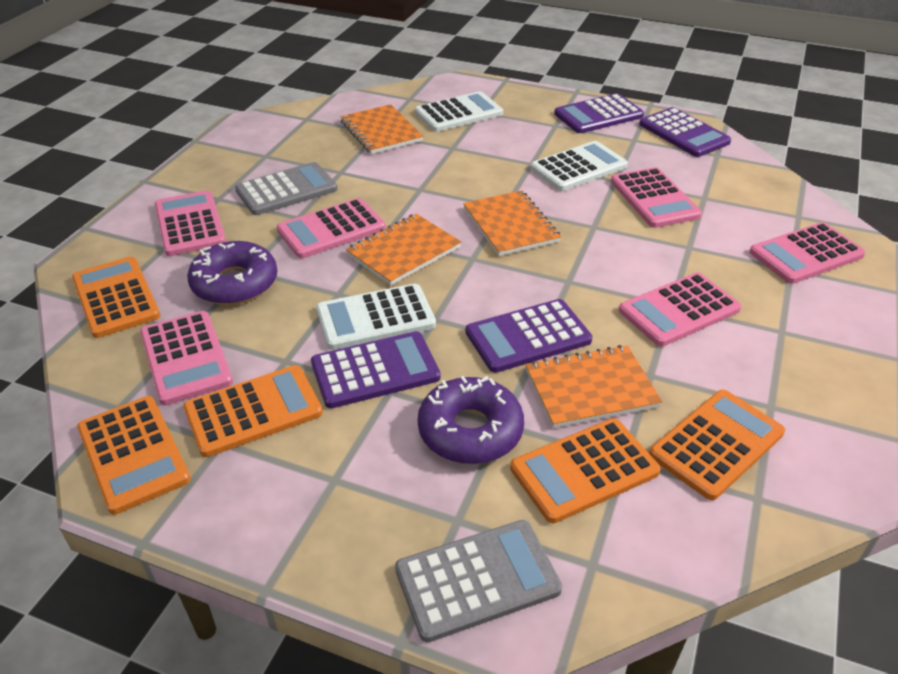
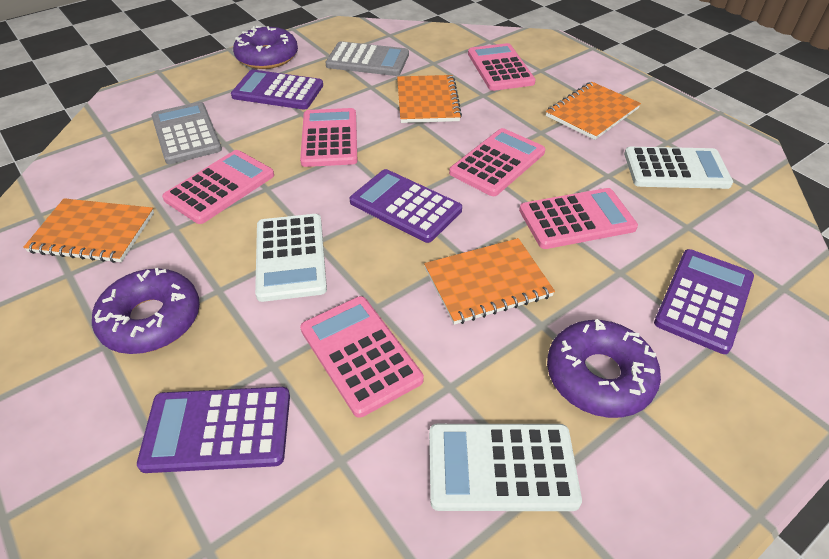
orange calculator: 5 -> 0
purple donut: 2 -> 3

